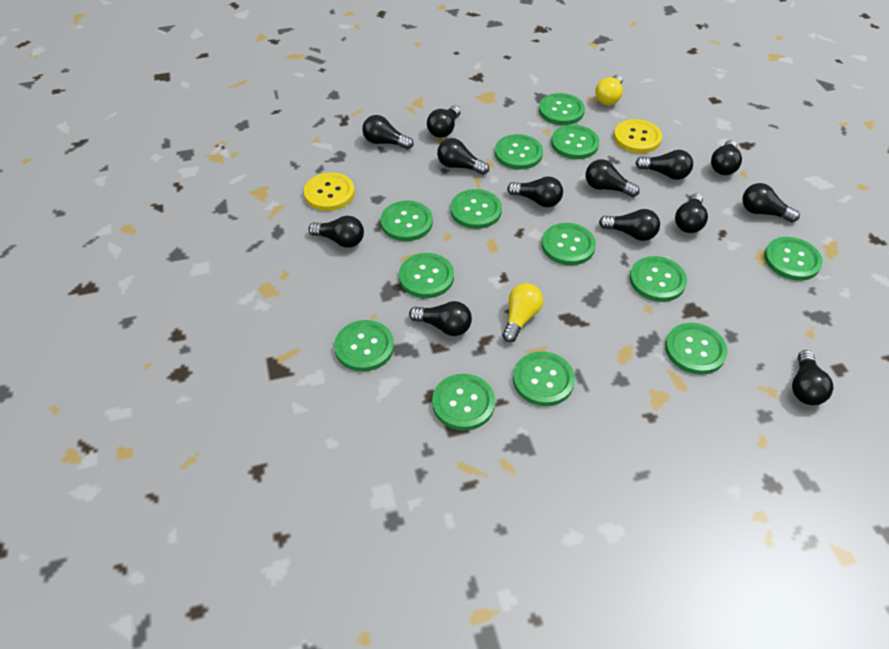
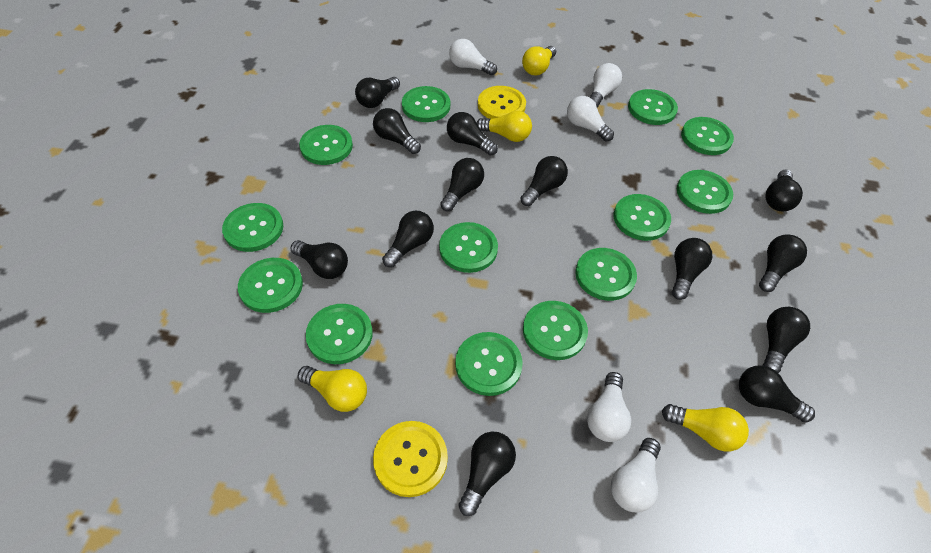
white light bulb: 0 -> 5
yellow light bulb: 2 -> 4

